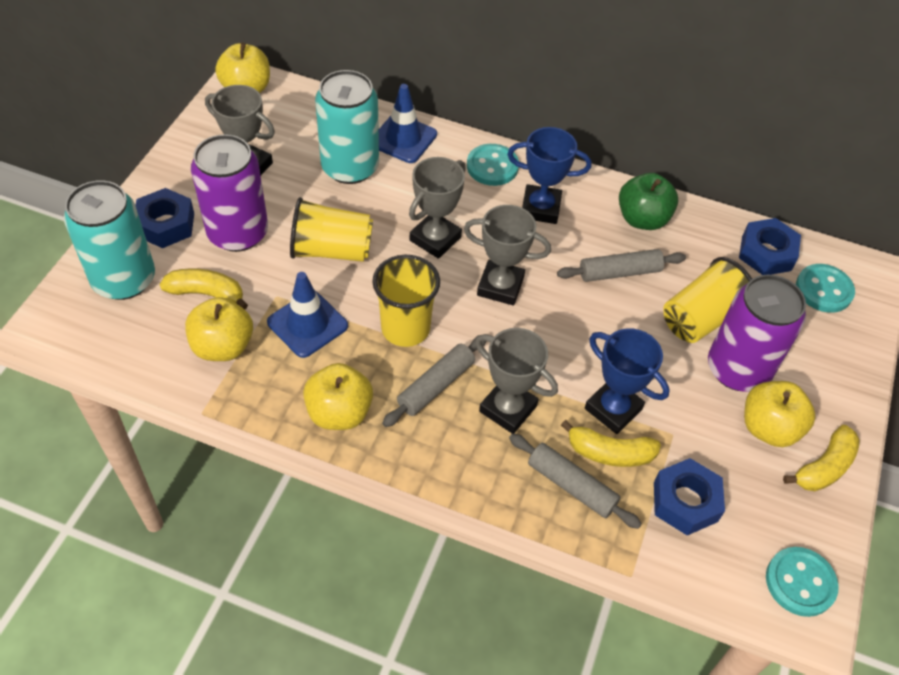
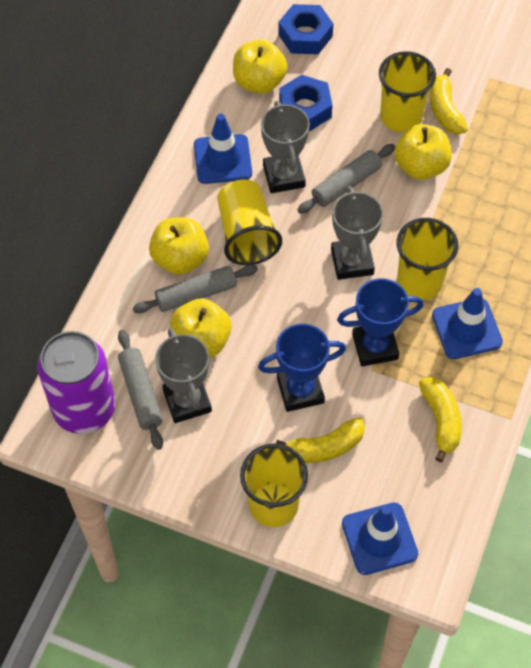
blue nut: 3 -> 2
blue traffic cone: 2 -> 3
green apple: 1 -> 0
grey trophy: 4 -> 3
purple can: 2 -> 1
turquoise button: 3 -> 0
turquoise can: 2 -> 0
yellow cup: 3 -> 4

